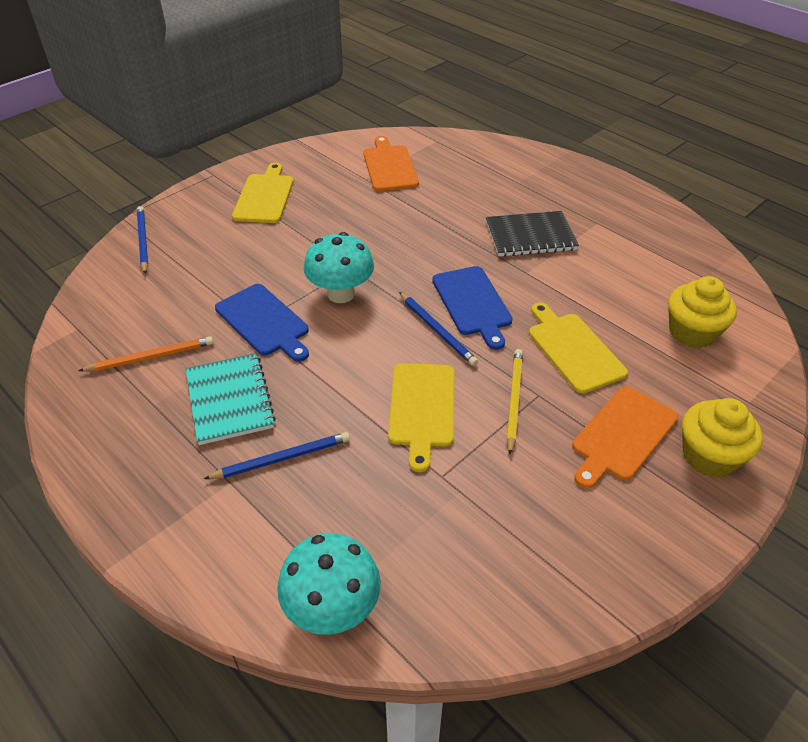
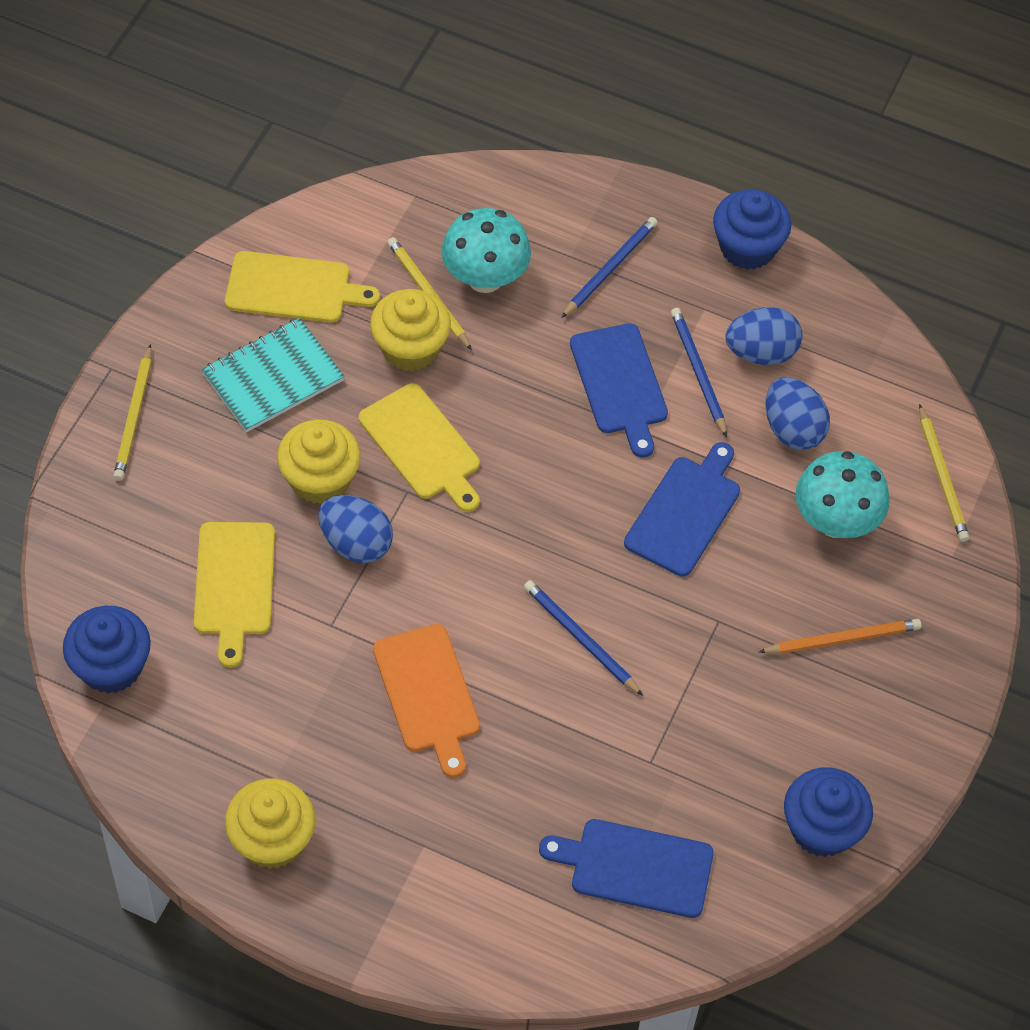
black notebook: 1 -> 0
blue cupcake: 0 -> 3
blue cutting board: 2 -> 3
blue egg: 0 -> 3
orange cutting board: 2 -> 1
yellow cupcake: 2 -> 3
yellow pencil: 1 -> 3

